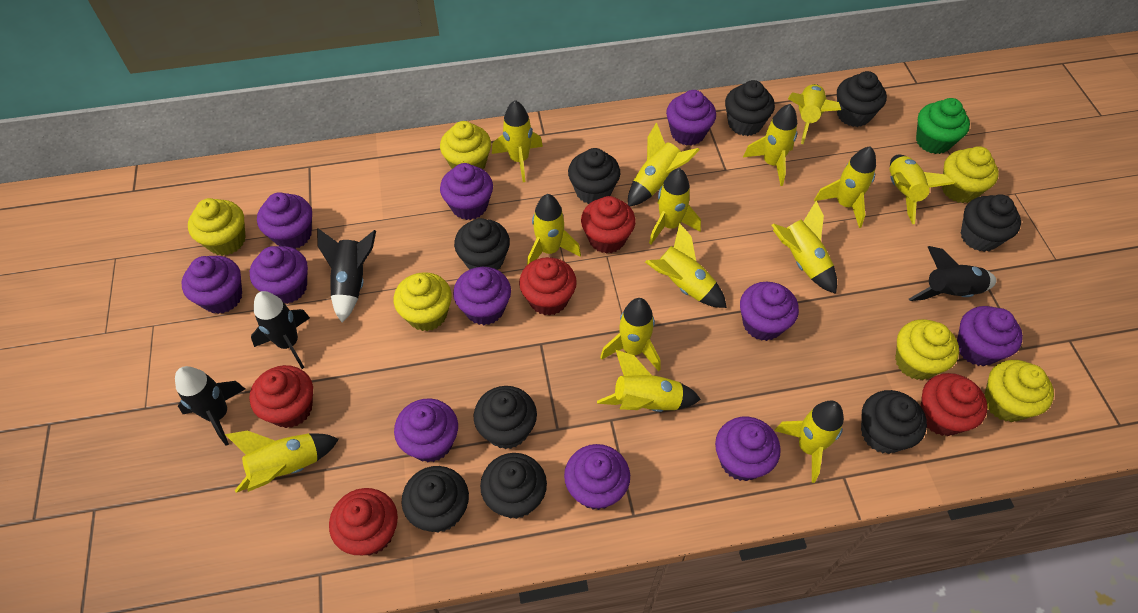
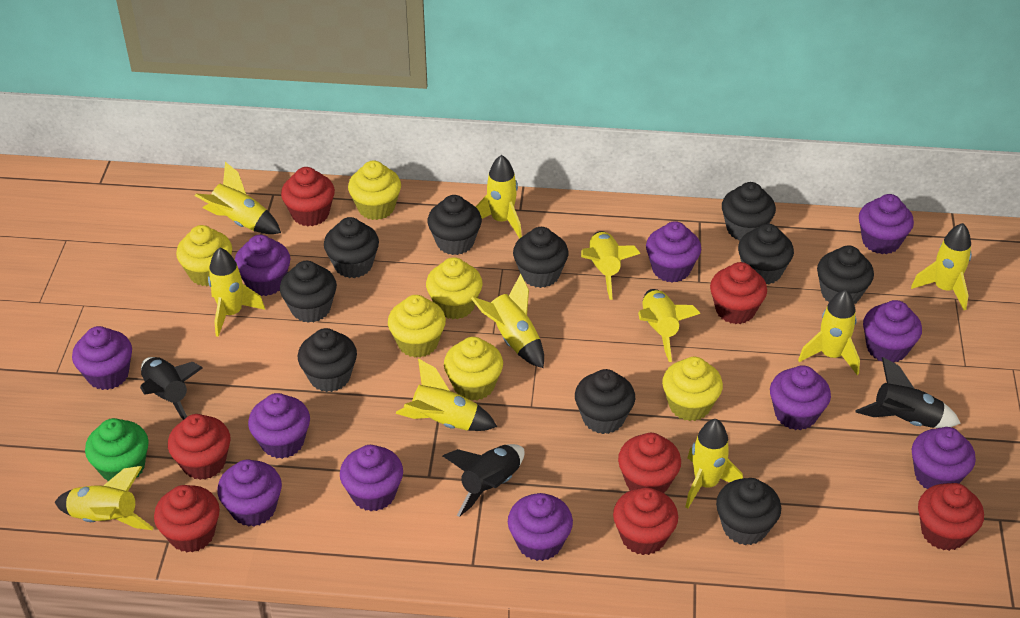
black cupcake: 9 -> 10
black rocket: 4 -> 3
red cupcake: 5 -> 7
yellow rocket: 14 -> 11

